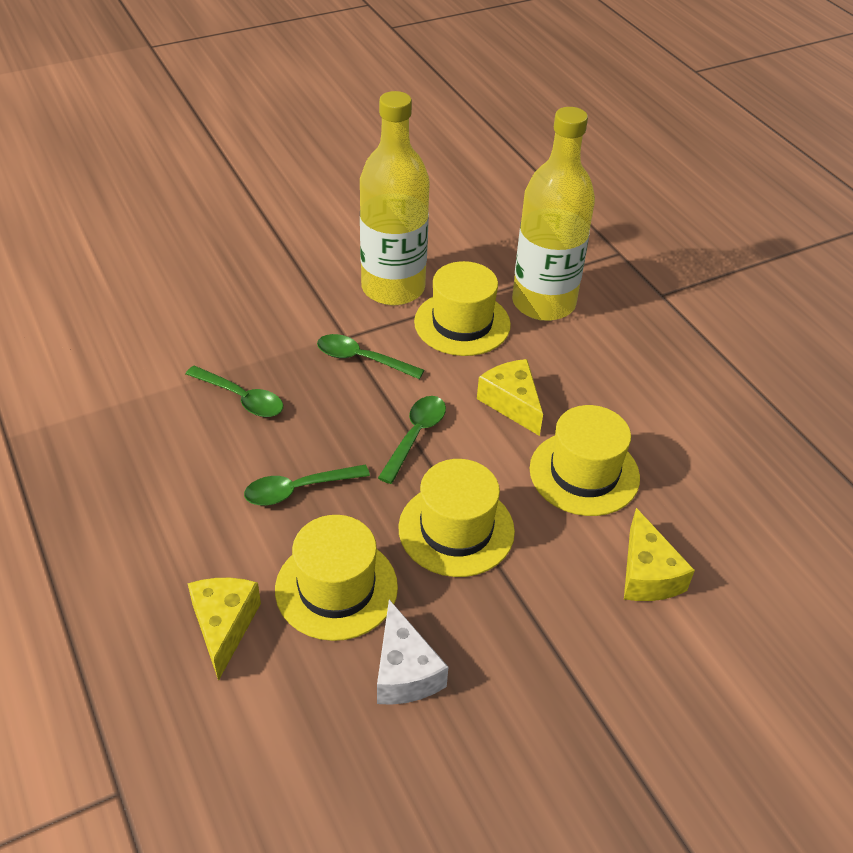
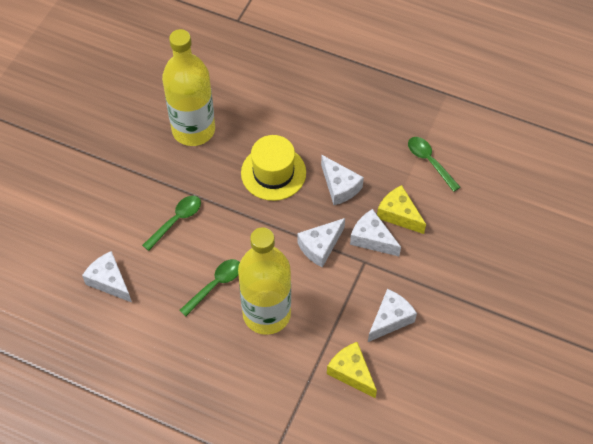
green spoon: 4 -> 3
white cheese: 1 -> 5
yellow cheese: 3 -> 2
yellow hat: 4 -> 1

